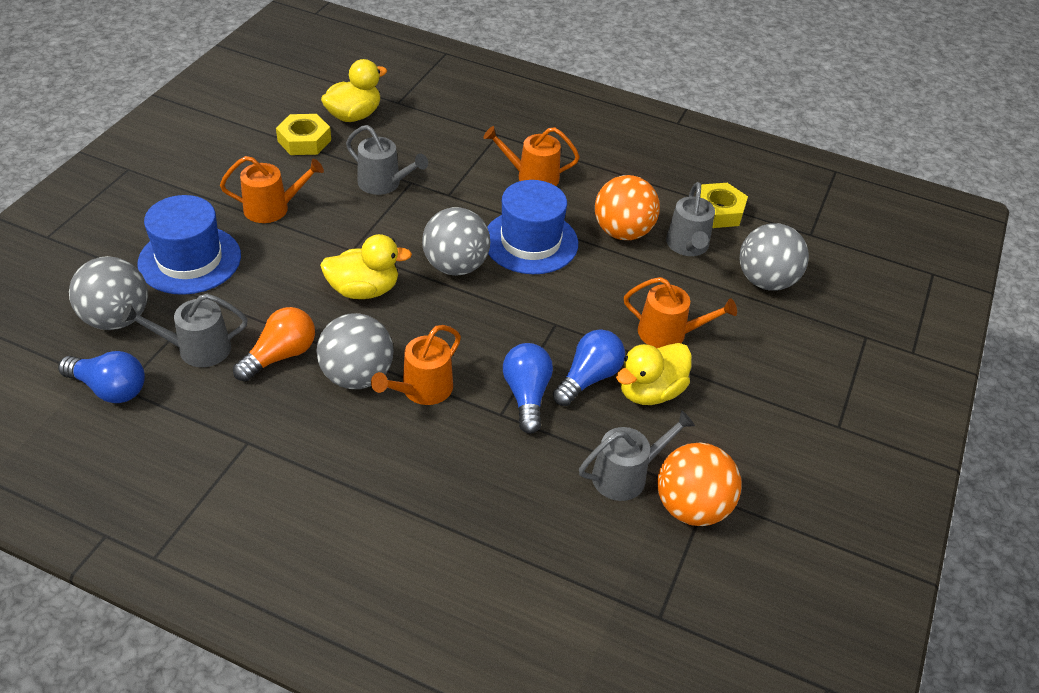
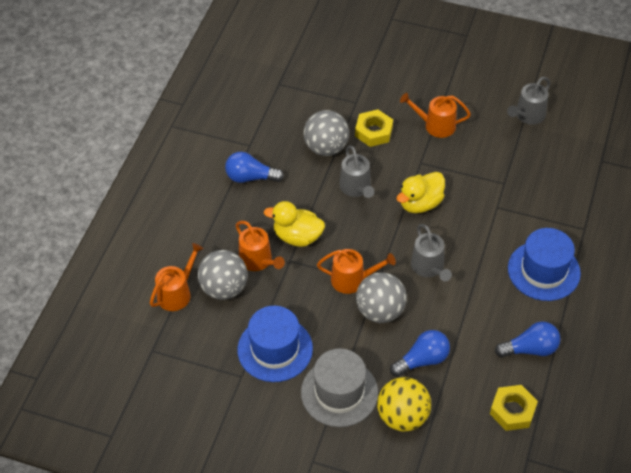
grey ball: 4 -> 3
grey hat: 0 -> 1
grey watering can: 4 -> 3
orange ball: 2 -> 0
orange light bulb: 1 -> 0
yellow ball: 0 -> 1
yellow duck: 3 -> 2

